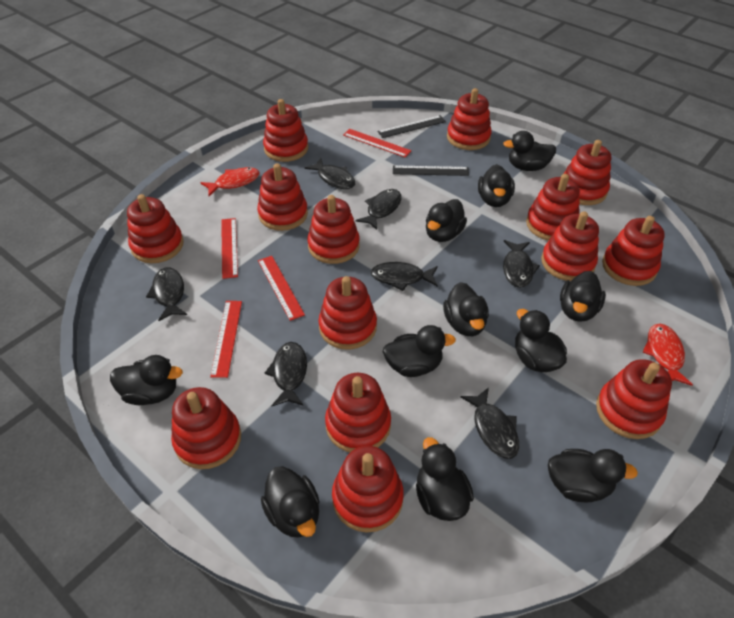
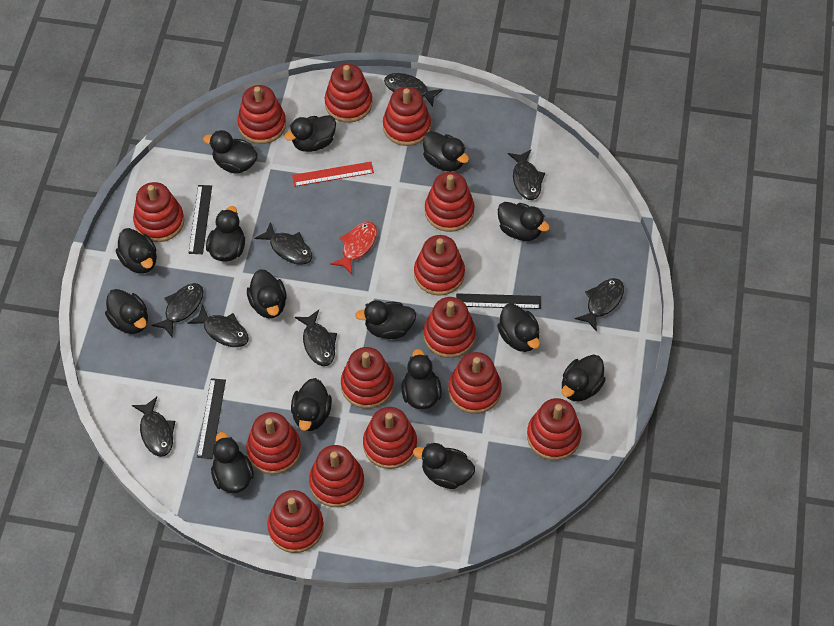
black duck: 11 -> 15
black fish: 7 -> 8
black ruler: 2 -> 3
red fish: 2 -> 1
red ruler: 4 -> 1

